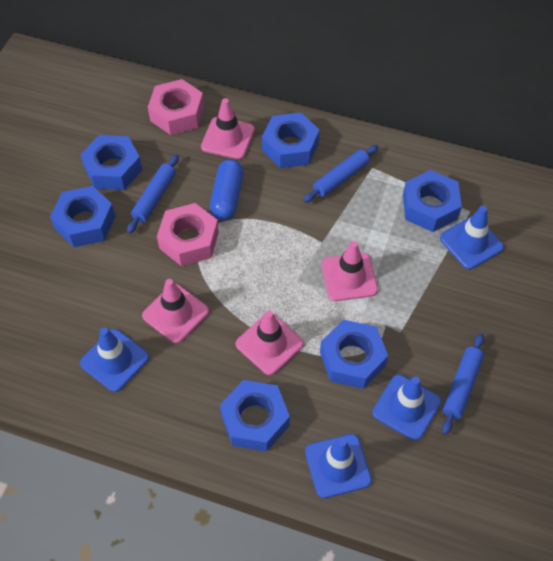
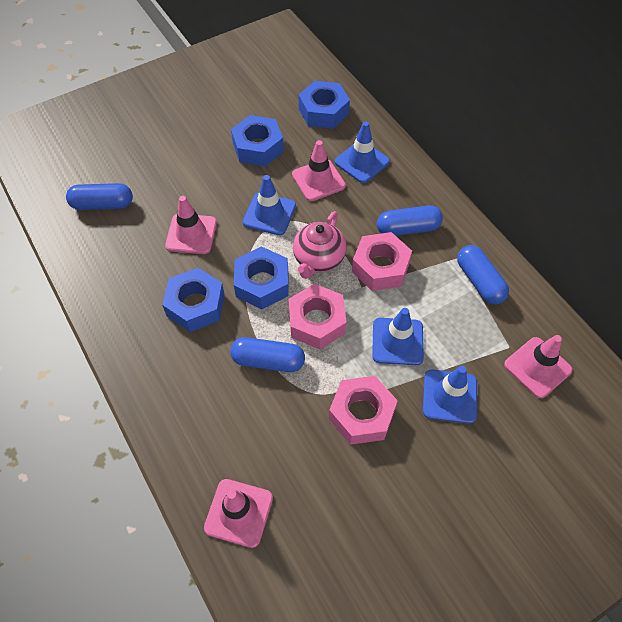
blue capsule: 1 -> 4
blue nut: 6 -> 4
blue rolling pin: 3 -> 0
pink nut: 2 -> 3
pink teapot: 0 -> 1

